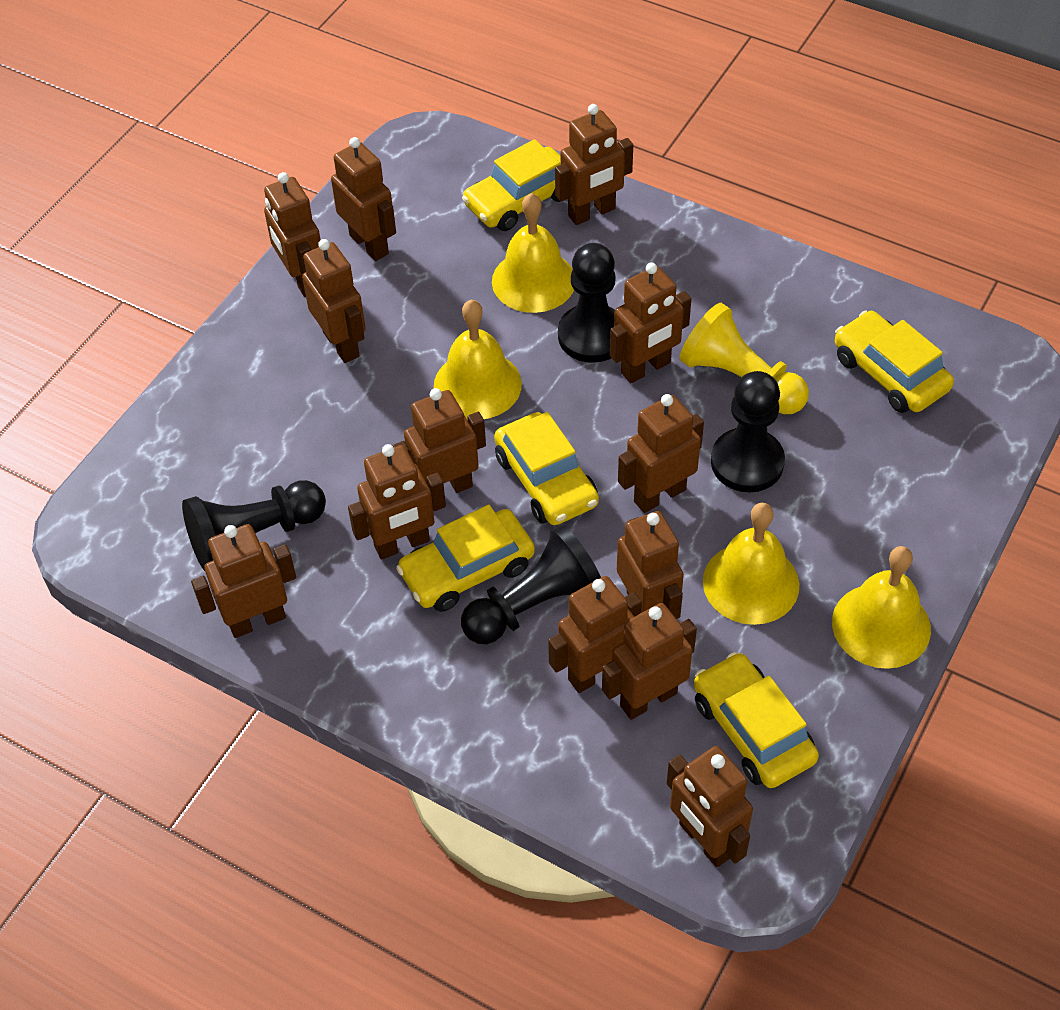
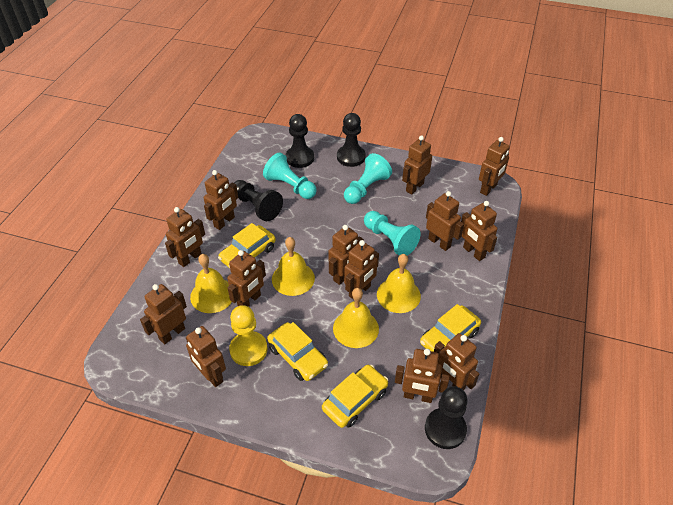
turquoise pawn: 0 -> 3
yellow car: 5 -> 4

